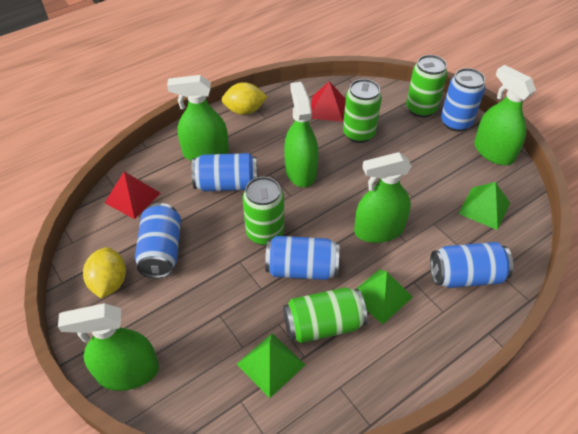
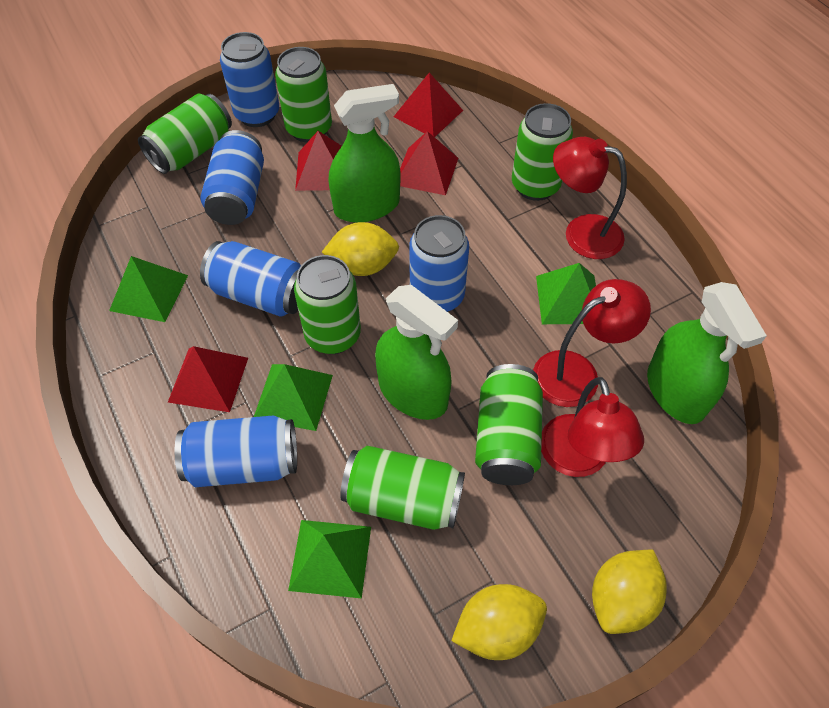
green can: 4 -> 6
green pyramid: 3 -> 4
green spray bottle: 5 -> 3
red lamp: 0 -> 3
red pyramid: 2 -> 4
yellow lemon: 2 -> 3

